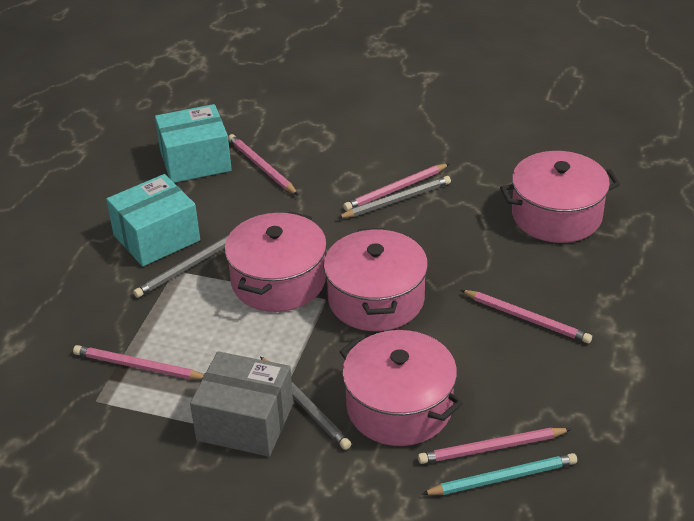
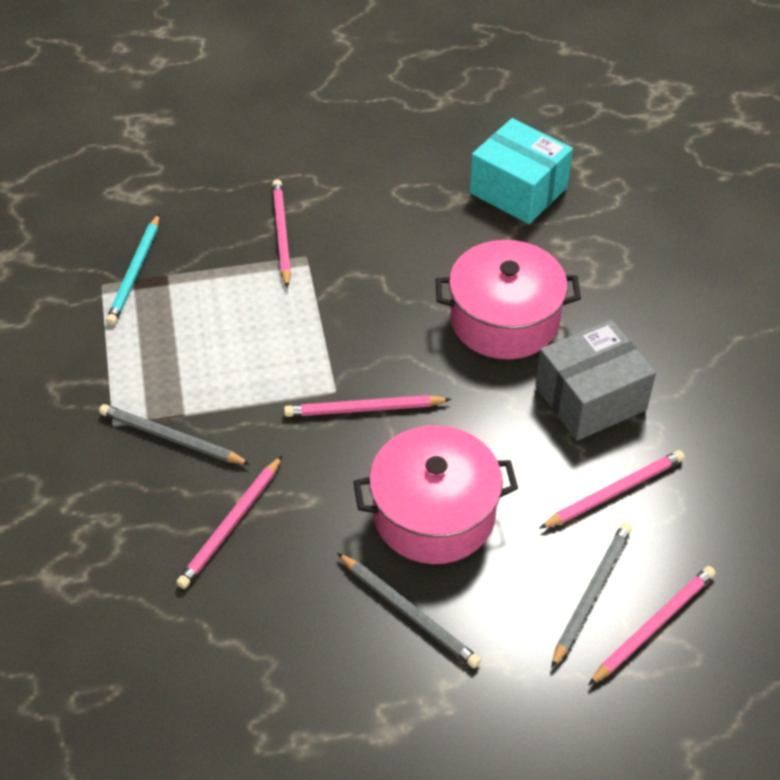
pink pot: 4 -> 2
turquoise box: 2 -> 1

